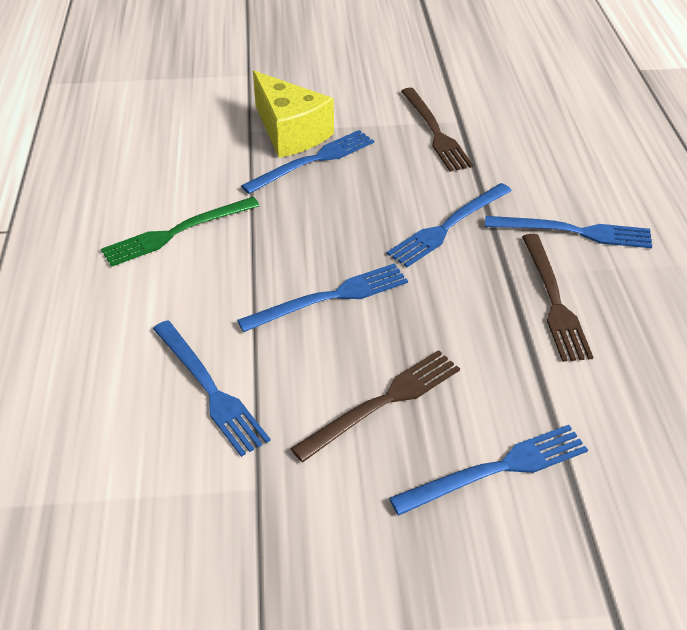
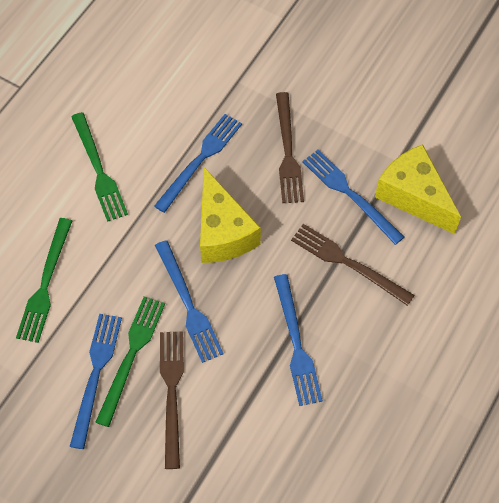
blue fork: 6 -> 5
green fork: 1 -> 3
yellow cheese: 1 -> 2

